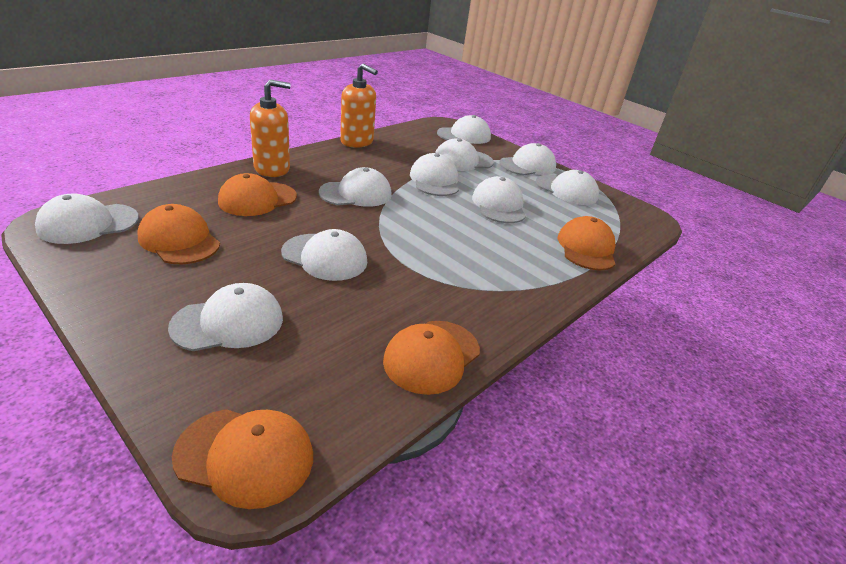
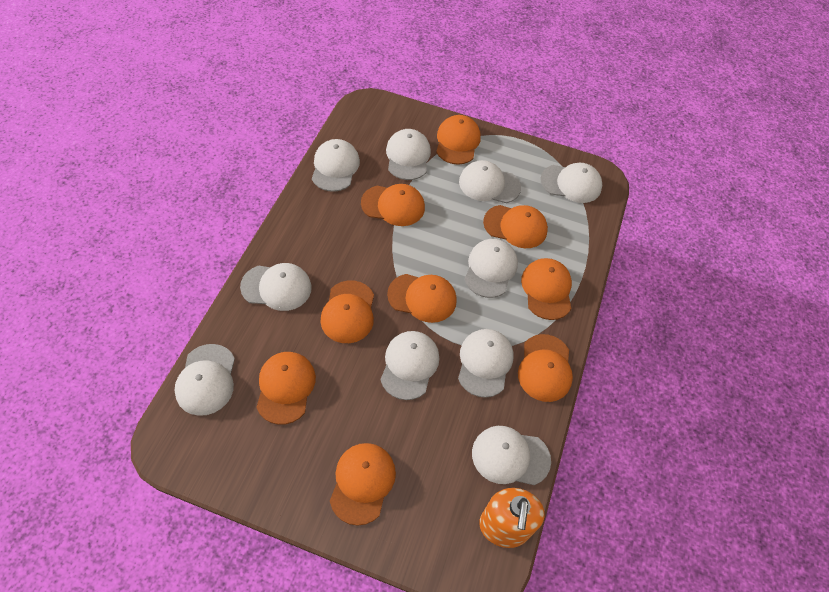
orange cap: 5 -> 9
orange soap dispenser: 2 -> 1

